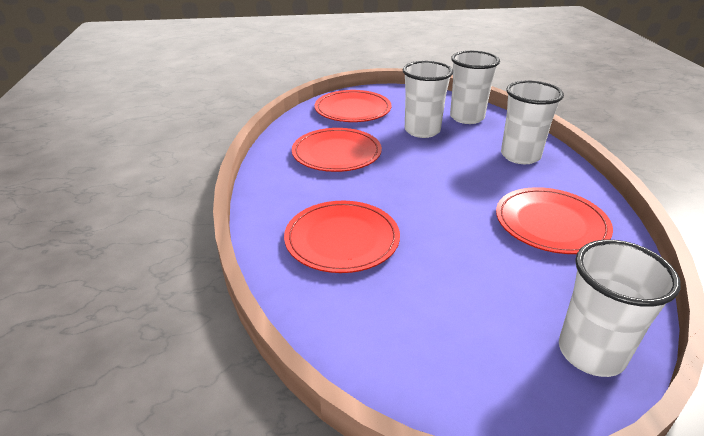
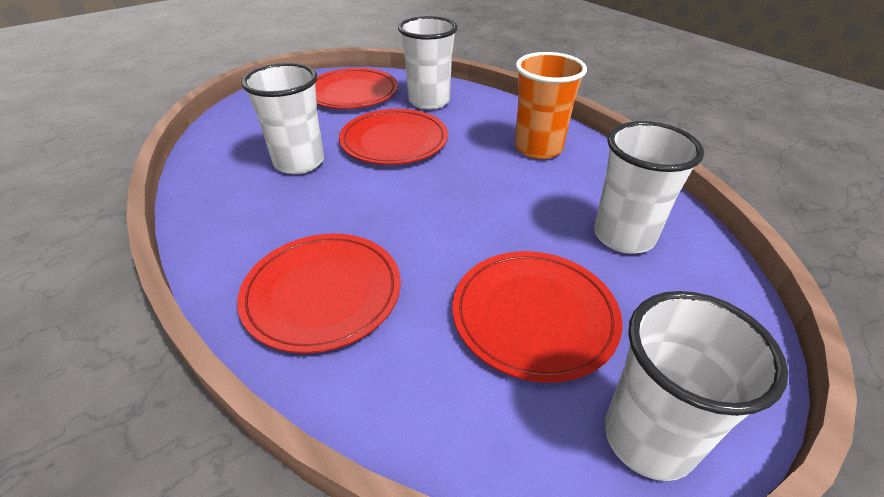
orange cup: 0 -> 1

